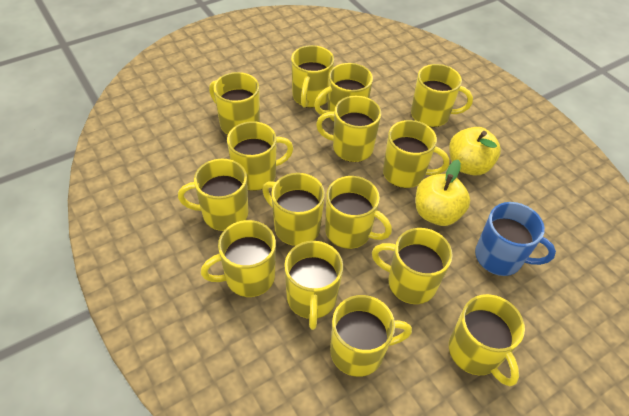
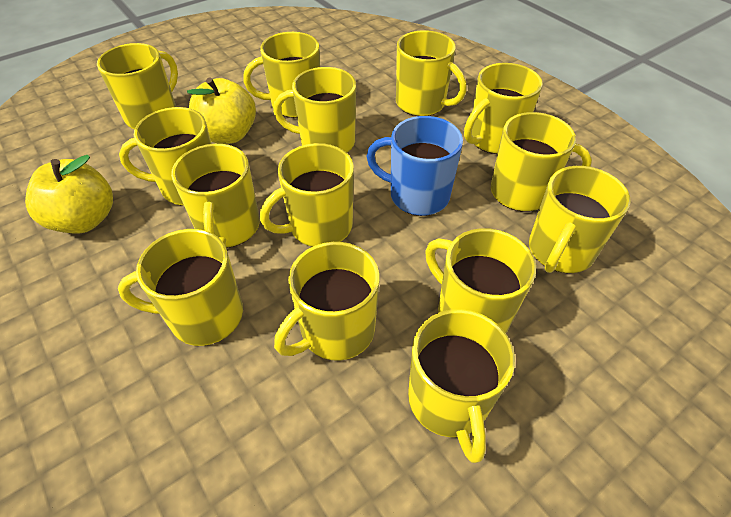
yellow mug: 15 -> 14

